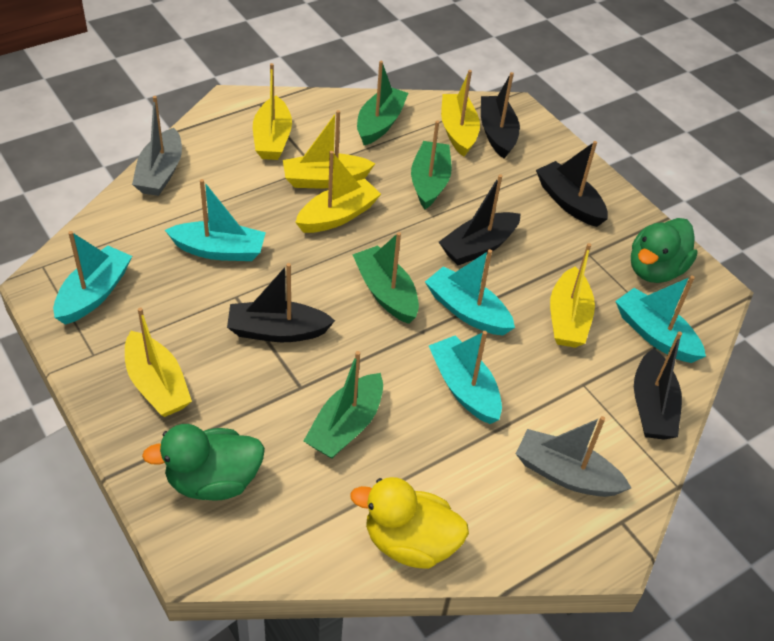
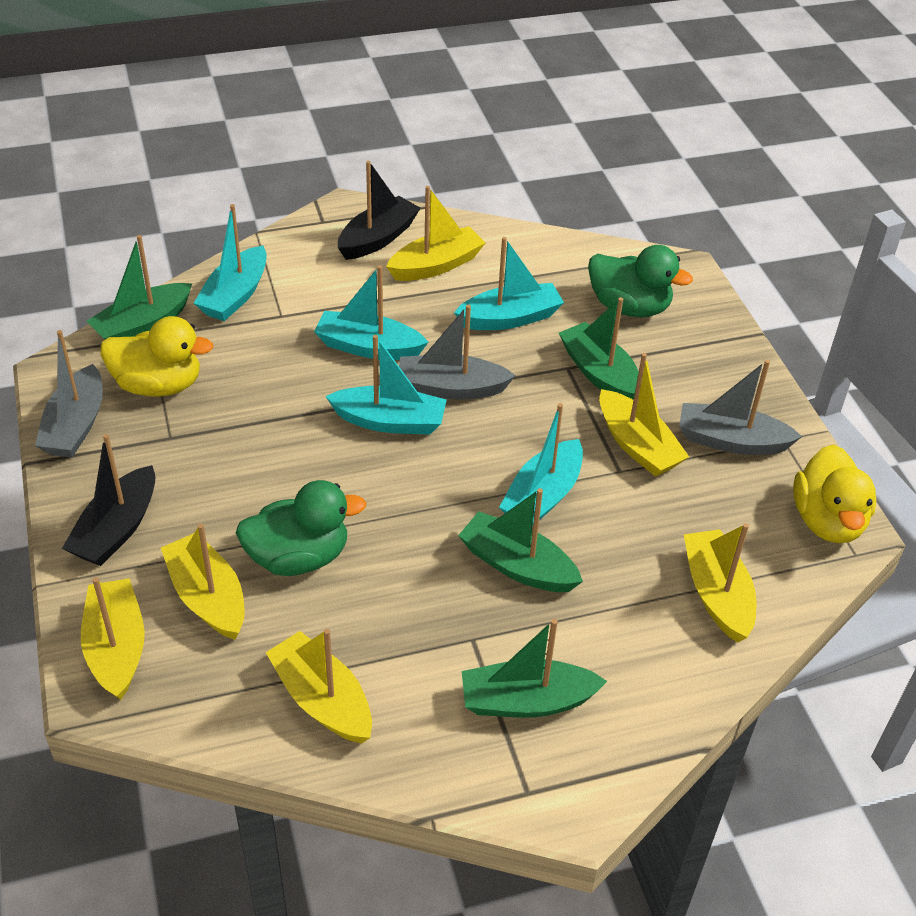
black boat: 5 -> 2
grey boat: 2 -> 3
yellow duck: 1 -> 2

